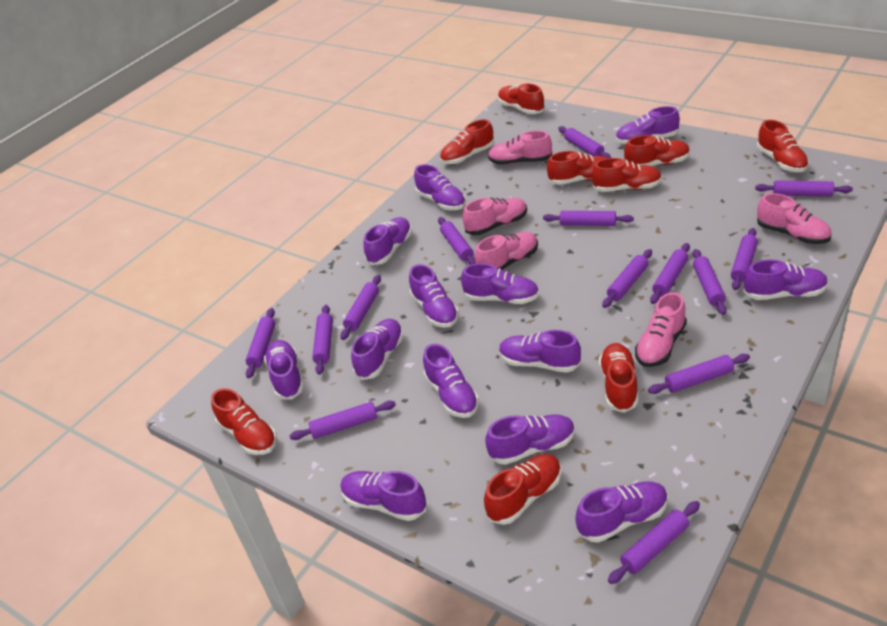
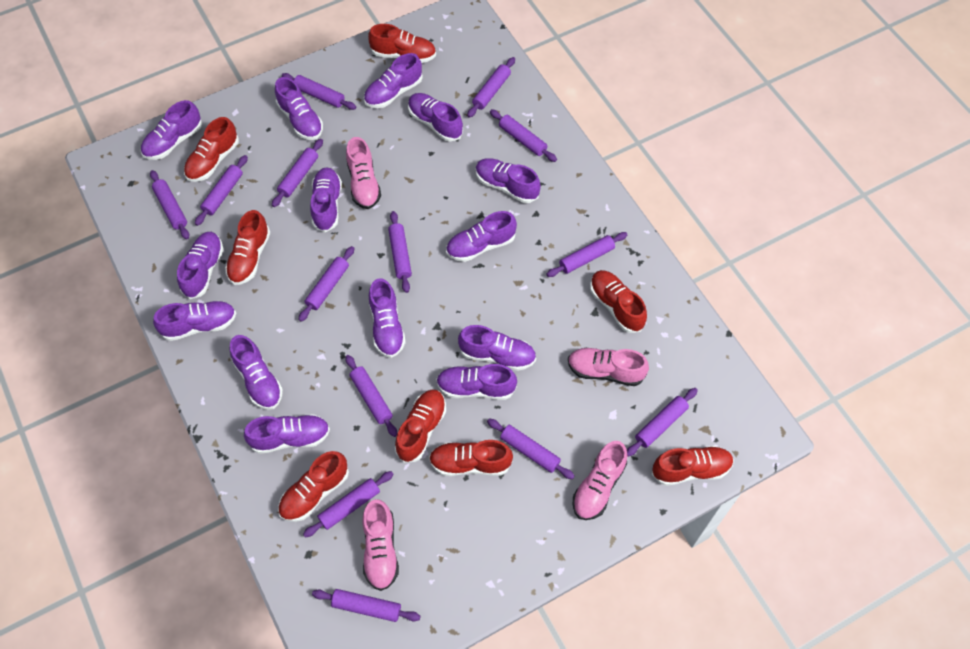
pink shoe: 5 -> 4
purple shoe: 13 -> 14
red shoe: 9 -> 8

